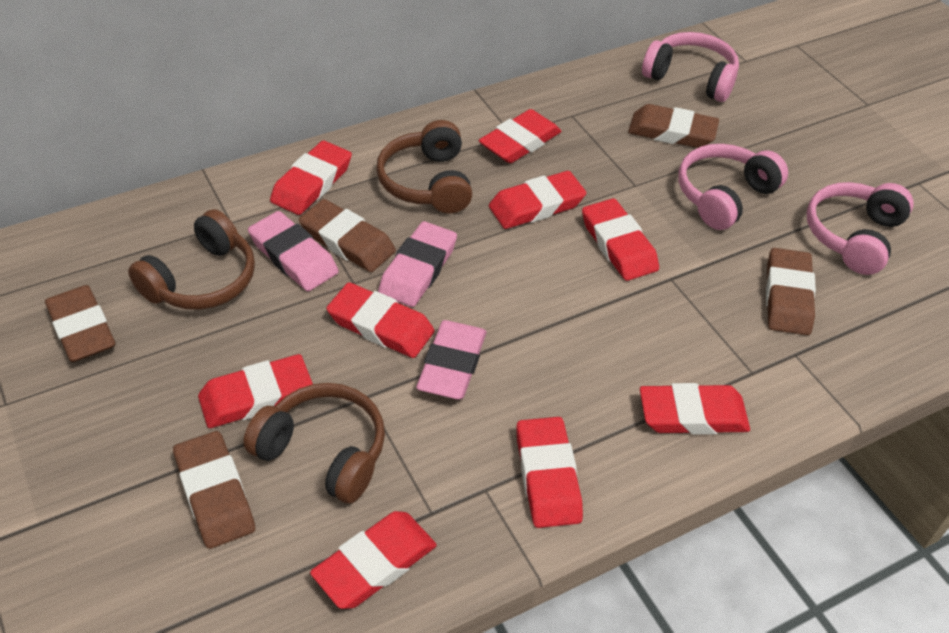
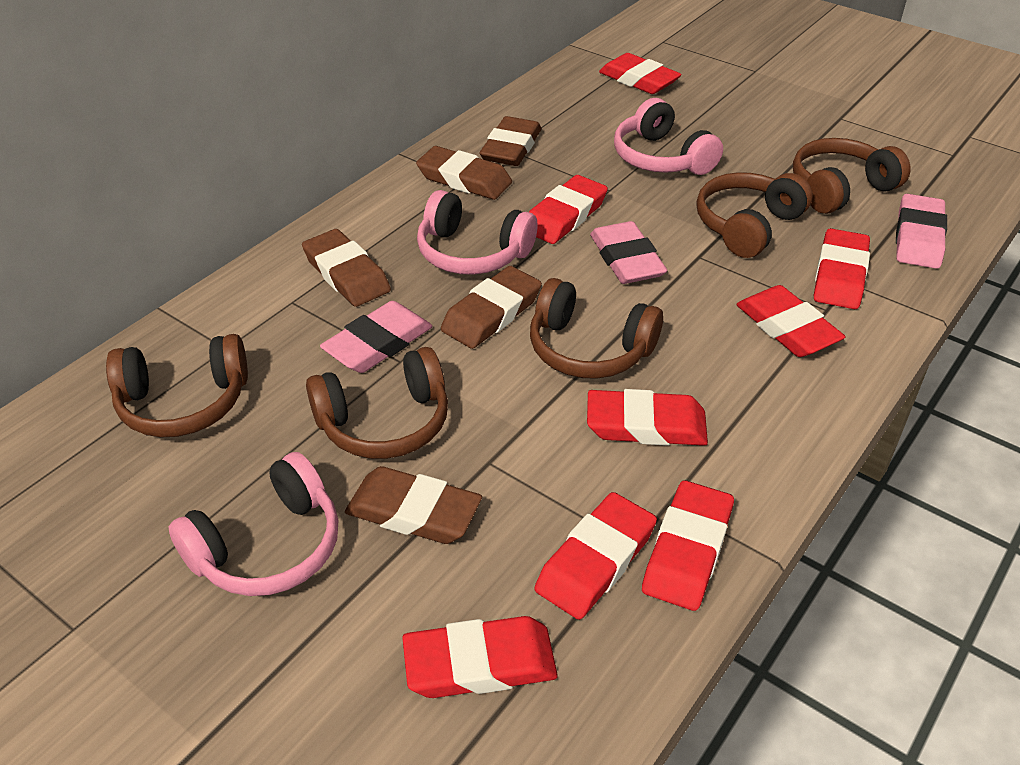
brown headphones: 3 -> 5
red eraser: 9 -> 8

